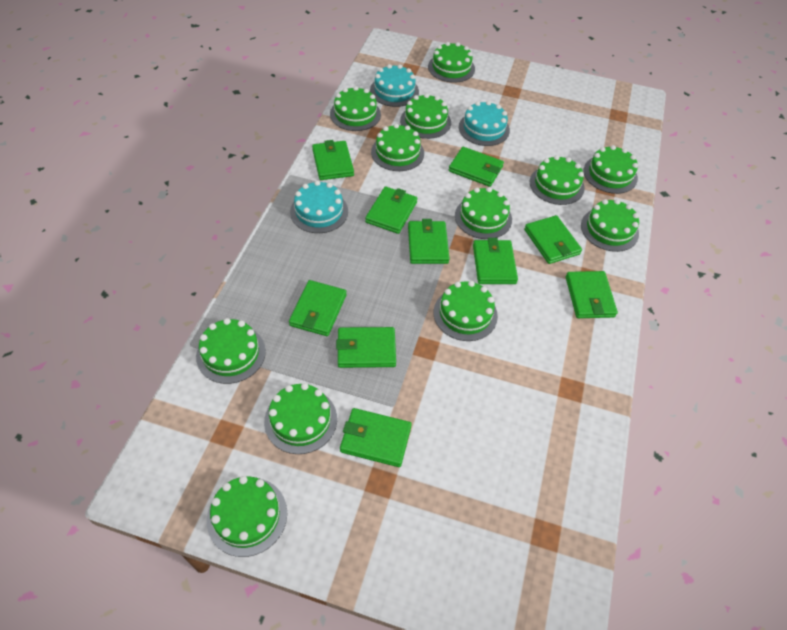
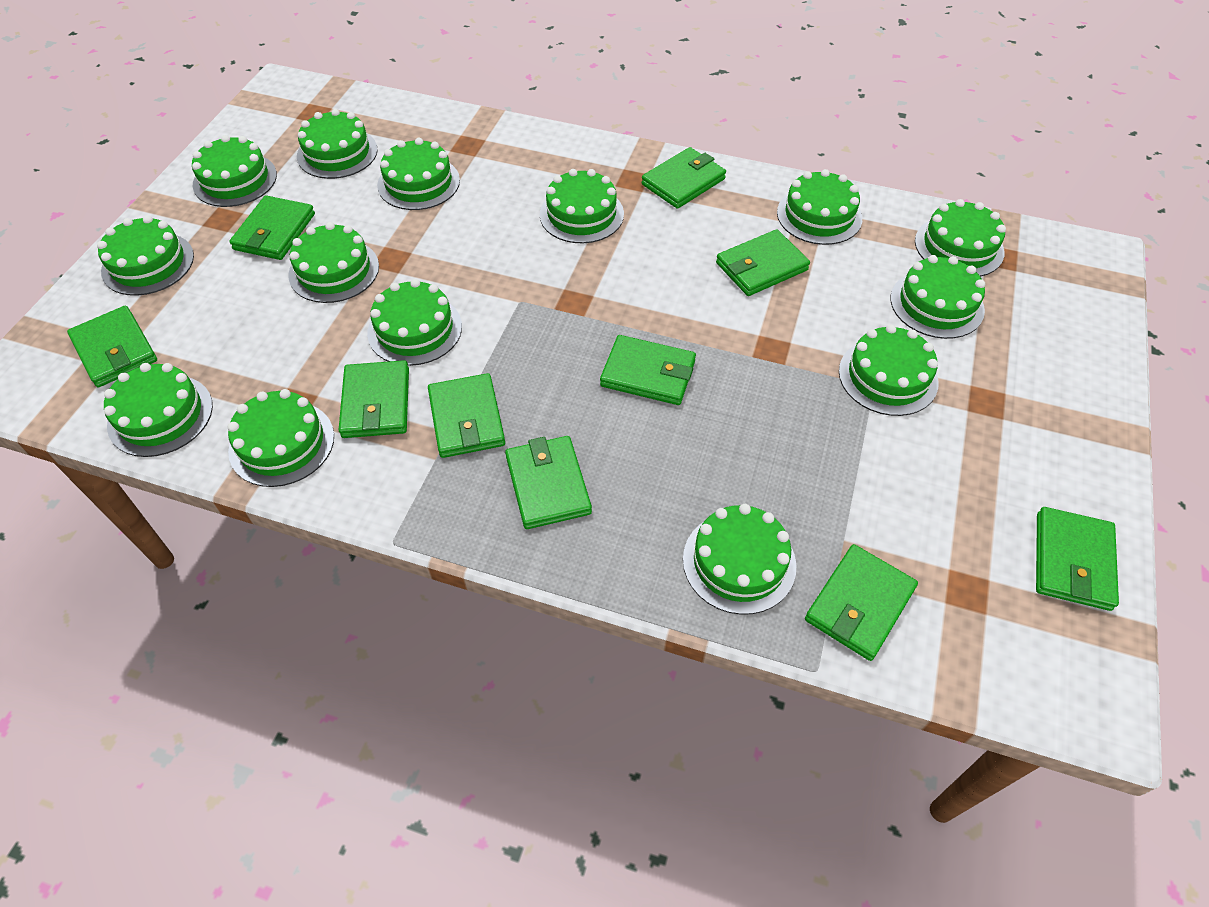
green cake: 12 -> 14
turquoise cake: 3 -> 0

